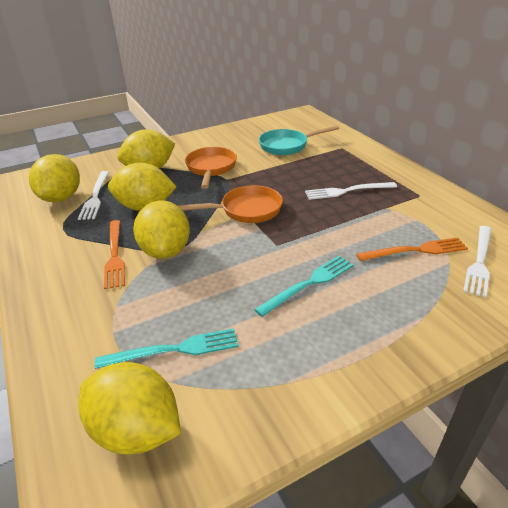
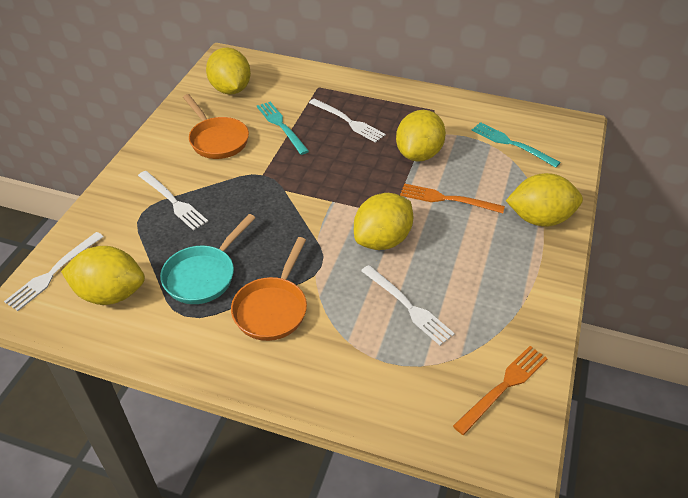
white fork: 3 -> 4

